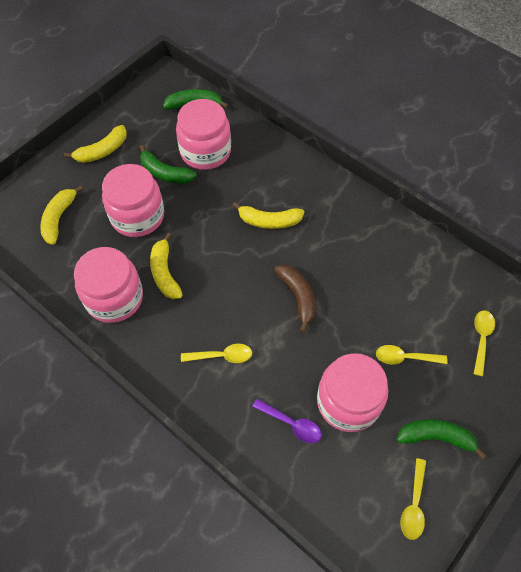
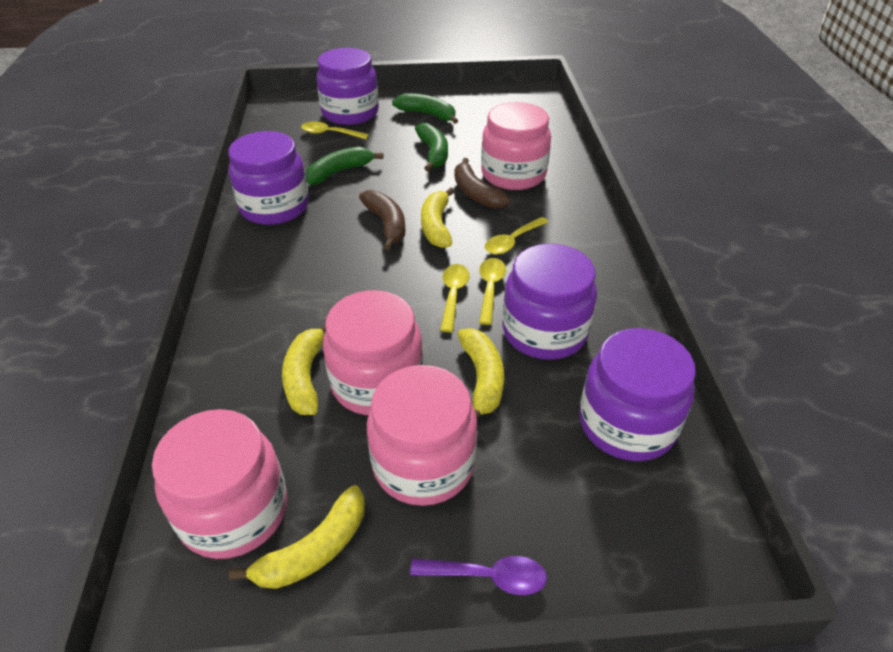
brown banana: 1 -> 2
purple jar: 0 -> 4

